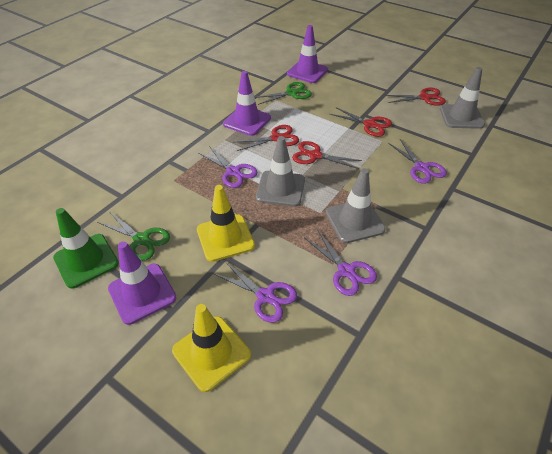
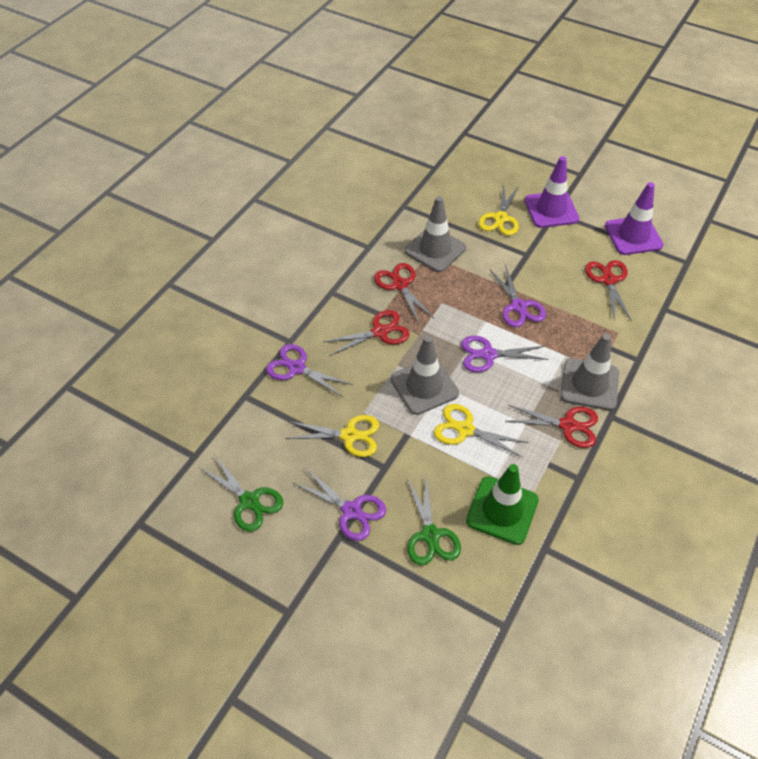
purple traffic cone: 3 -> 2
yellow scissors: 0 -> 3
yellow traffic cone: 2 -> 0

